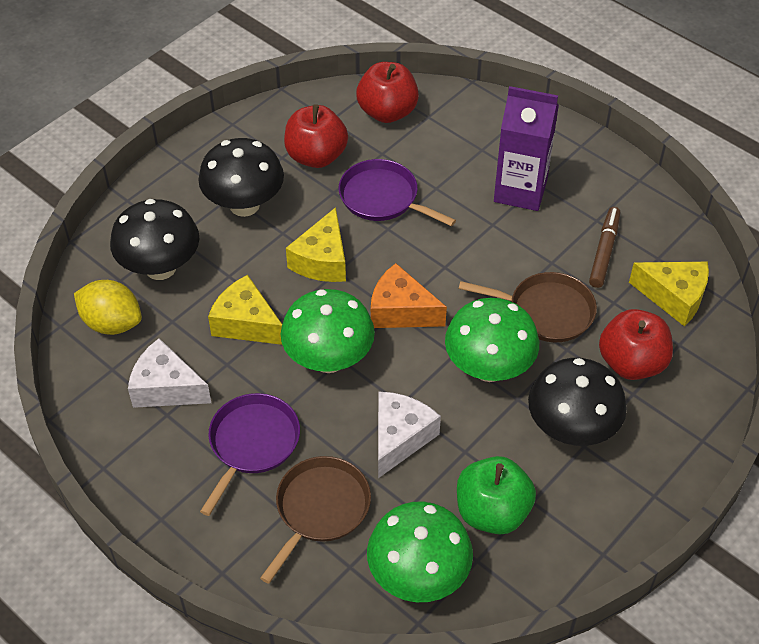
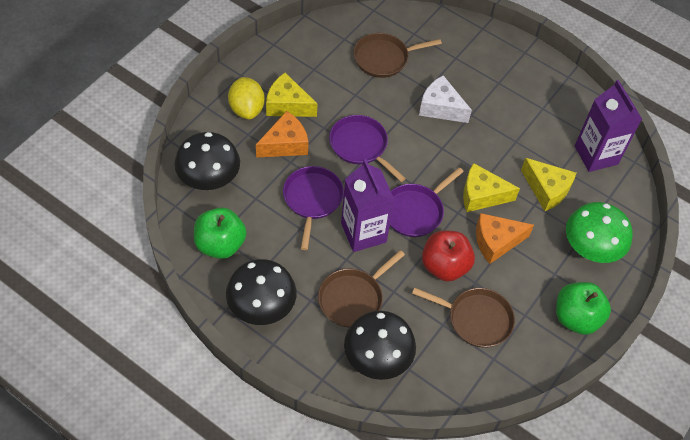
brown marker: 1 -> 0
brown pan: 2 -> 3
green apple: 1 -> 2
green mushroom: 3 -> 1
orange cheese: 1 -> 2
purple carton: 1 -> 2
purple pan: 2 -> 3
red apple: 3 -> 1
white cheese: 2 -> 1

